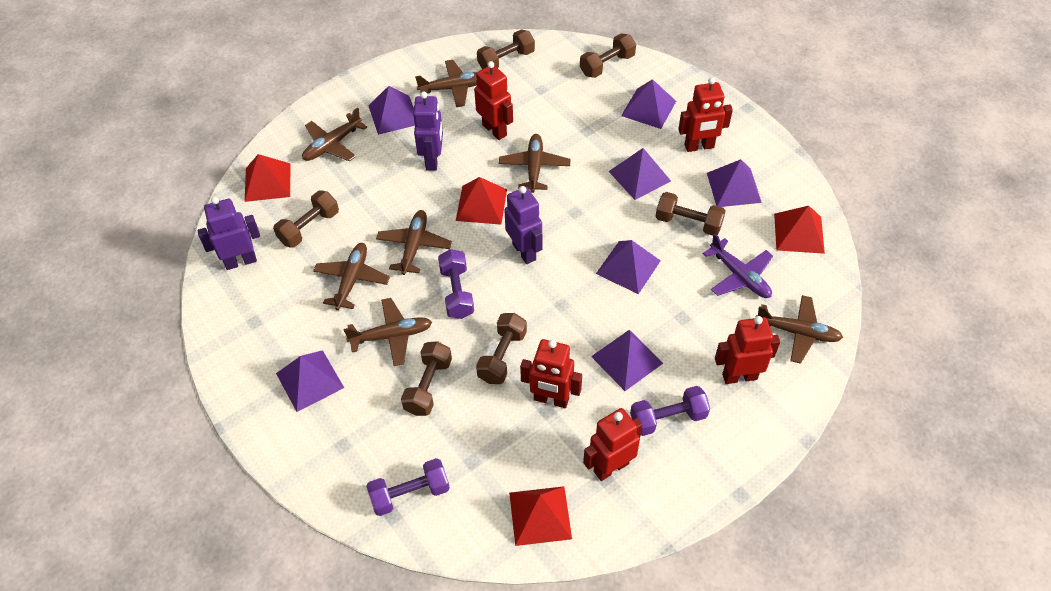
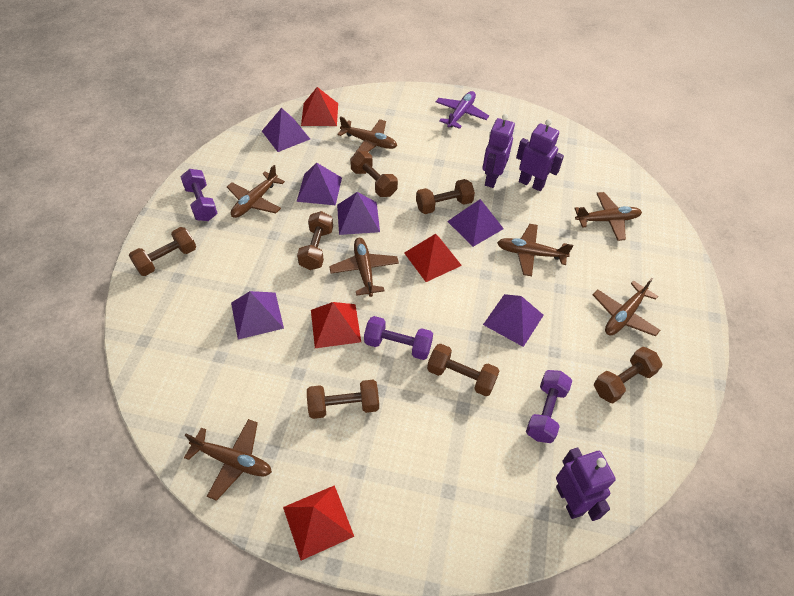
brown dumbbell: 6 -> 7
purple pyramid: 7 -> 6
red robot: 5 -> 0

